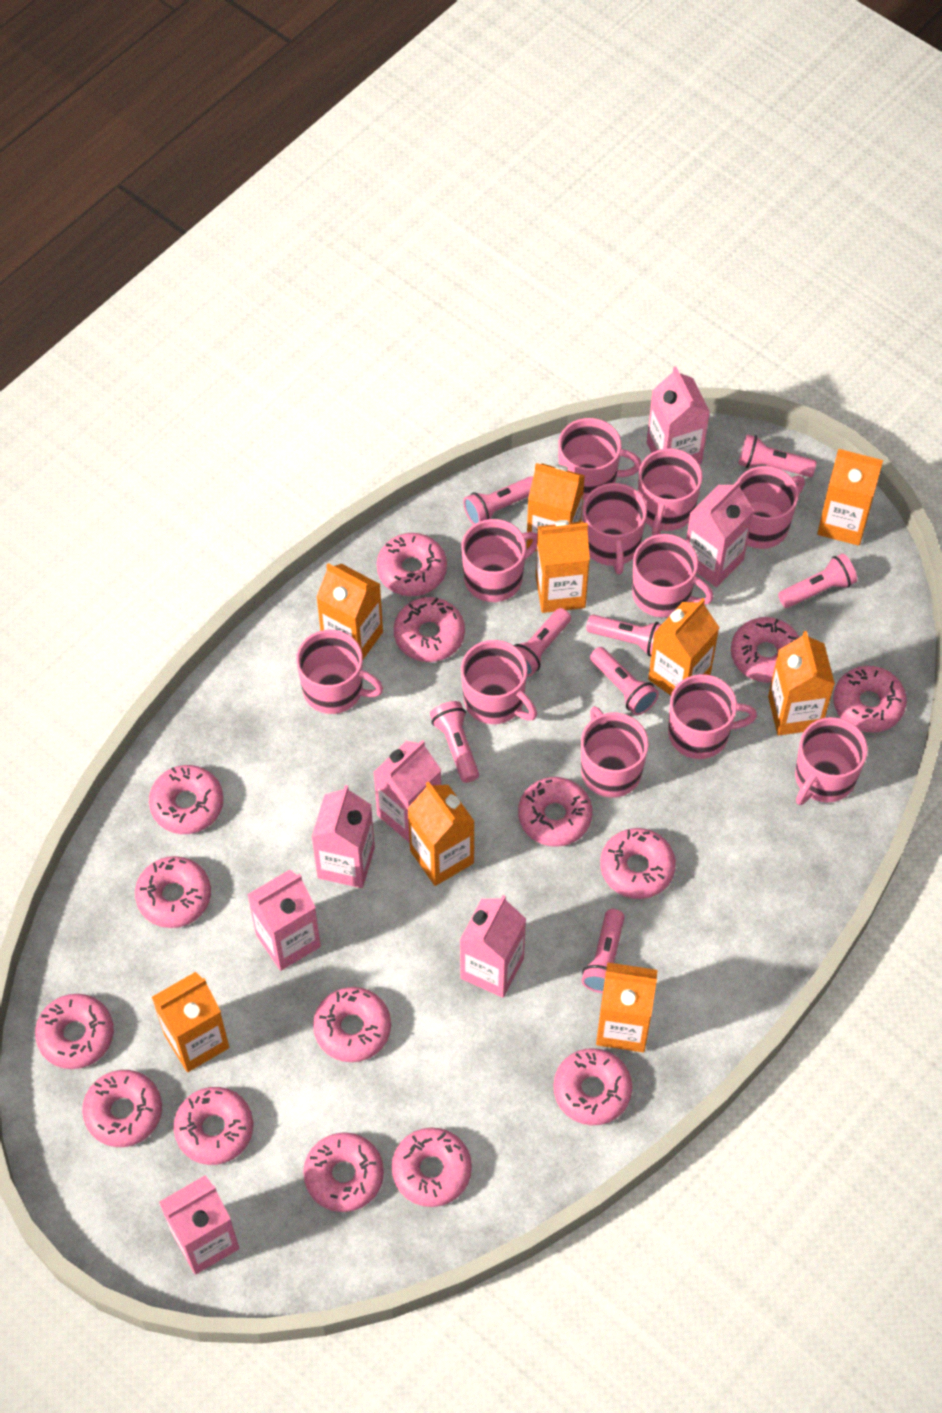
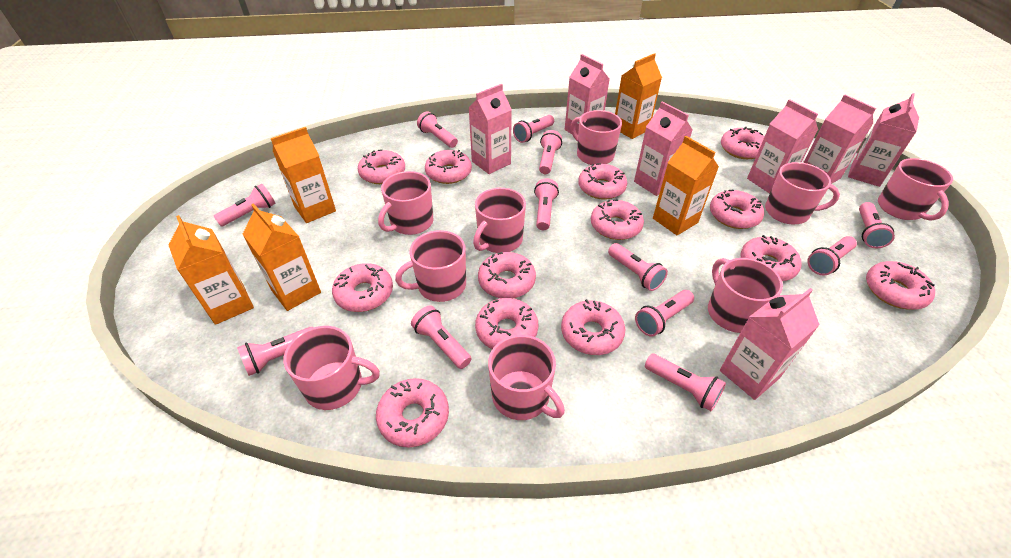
orange carton: 9 -> 5
pink donut: 15 -> 13
pink flashlight: 8 -> 12
pink mug: 11 -> 9

